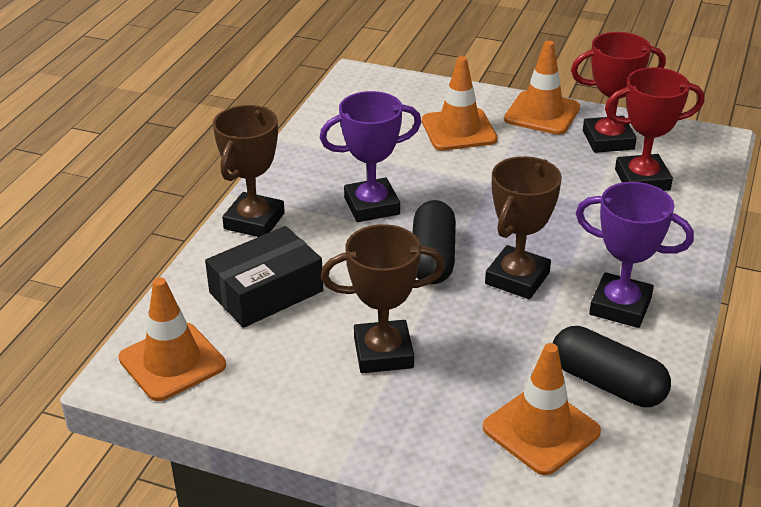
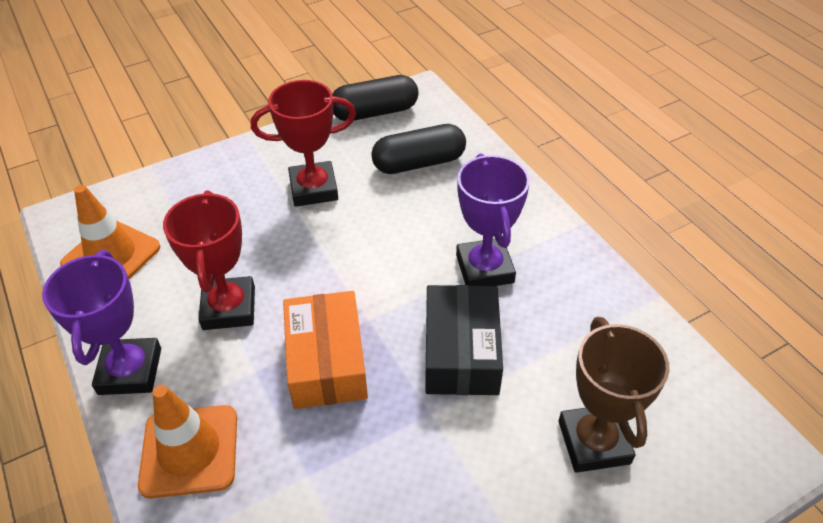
brown trophy: 3 -> 1
orange box: 0 -> 1
orange traffic cone: 4 -> 2

